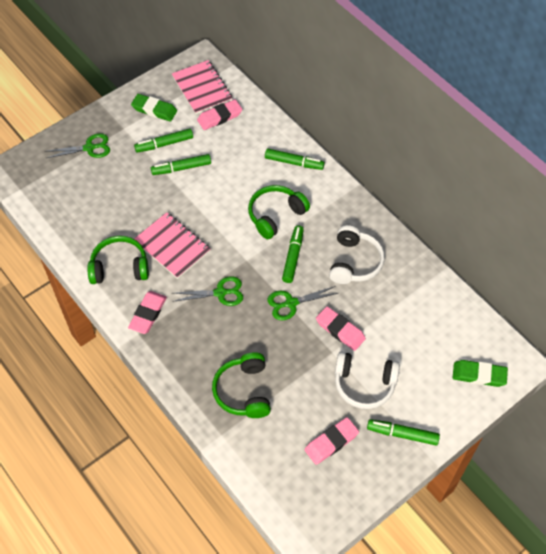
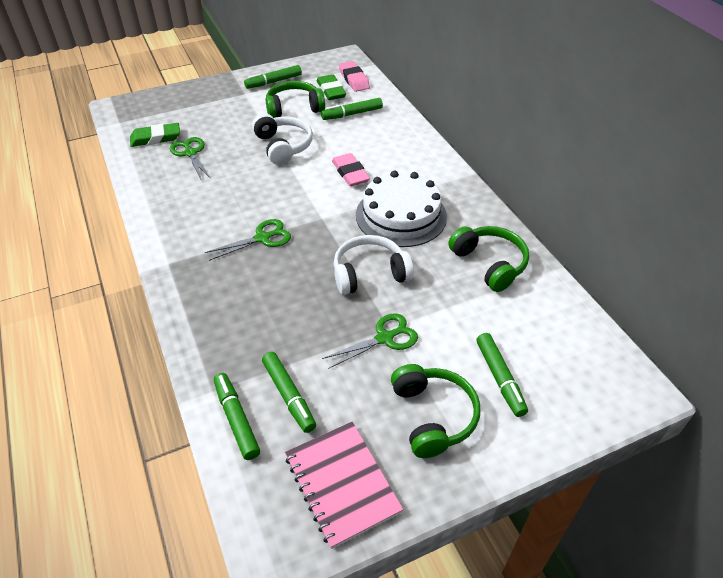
pink eraser: 4 -> 2
pink notebook: 2 -> 1
white cake: 0 -> 1

